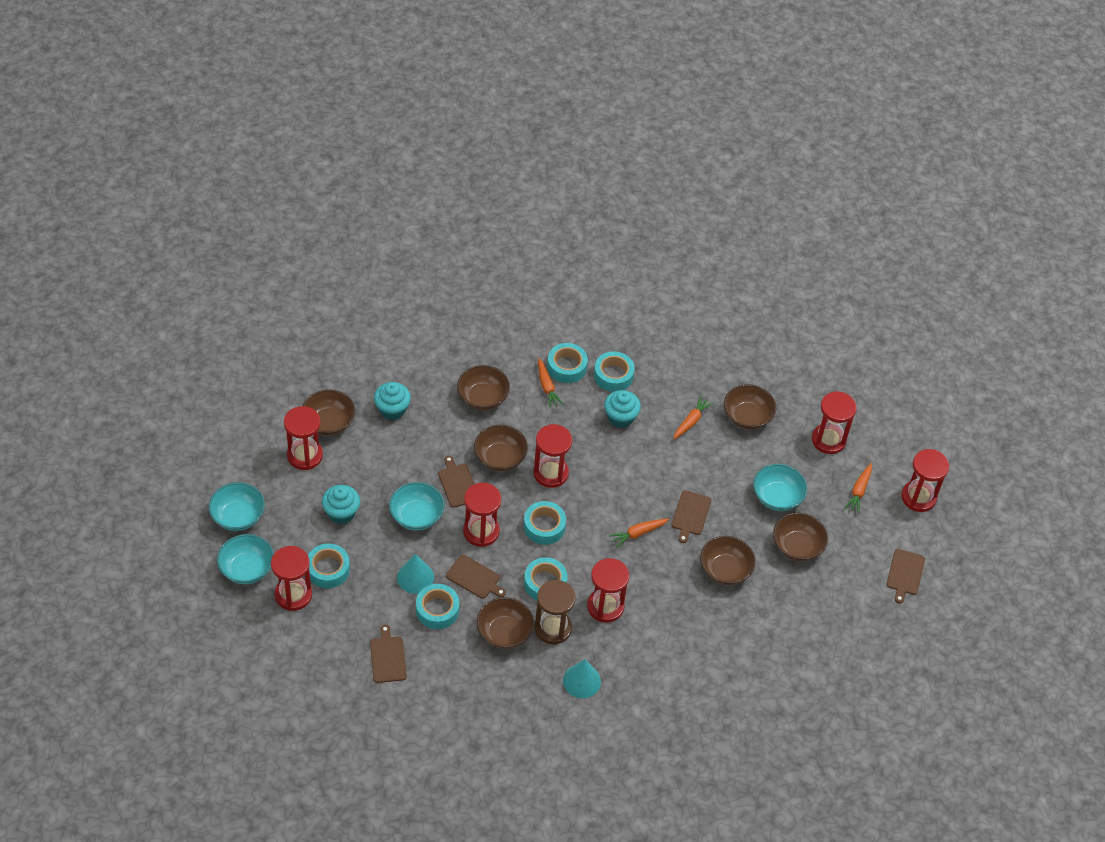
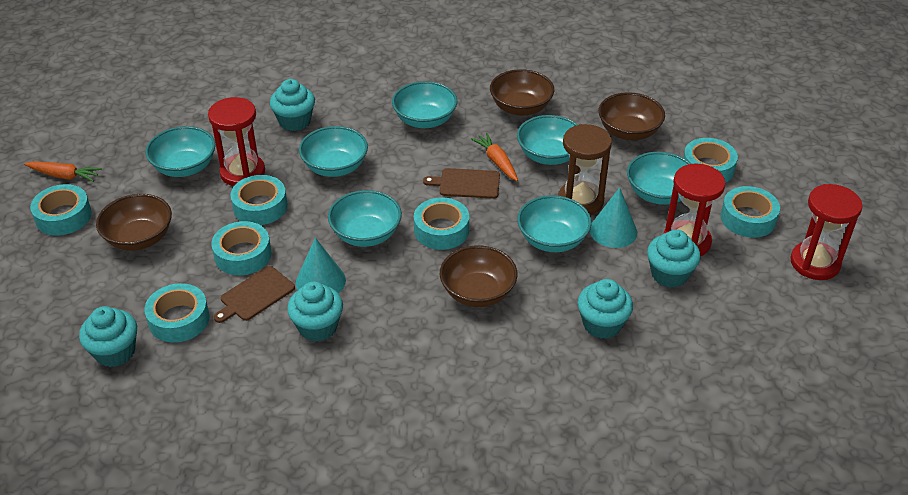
brown bowl: 7 -> 4
brown cutting board: 5 -> 2
orange carrot: 4 -> 2
red hourglass: 7 -> 3
turquoise bowl: 4 -> 7
turquoise cupcake: 3 -> 5
turquoise tape: 6 -> 7

